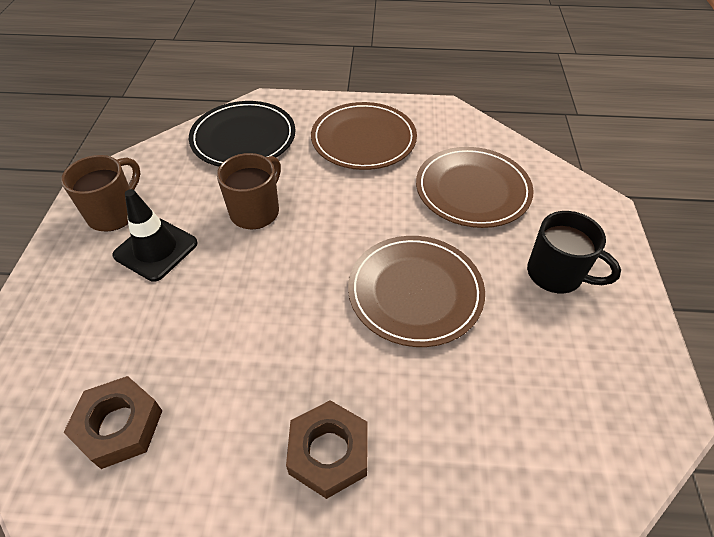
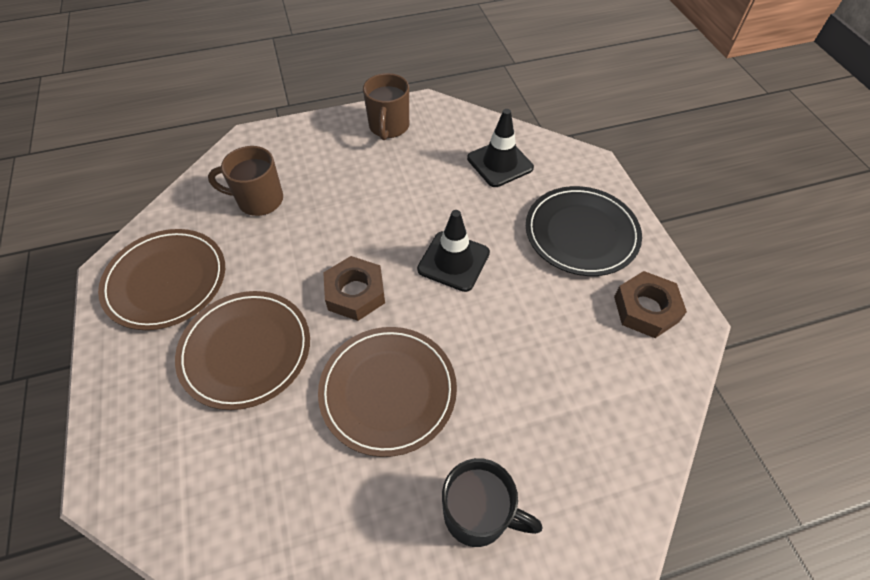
black traffic cone: 1 -> 2

